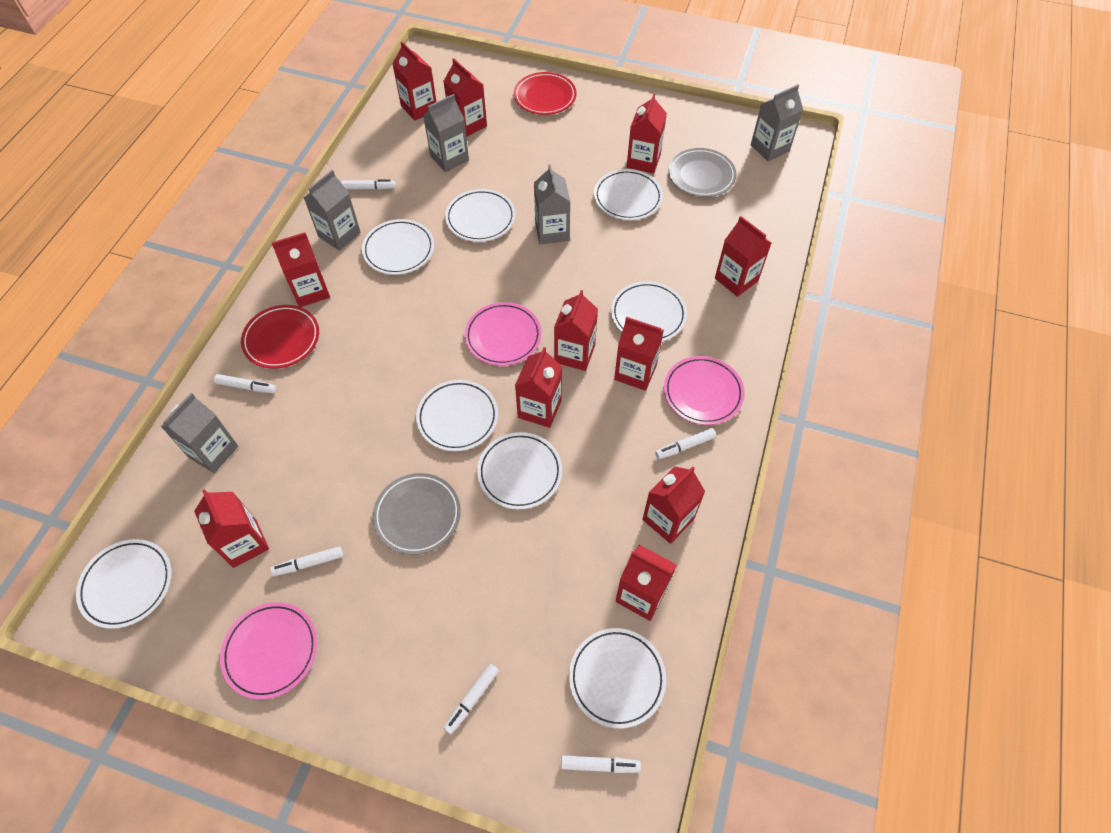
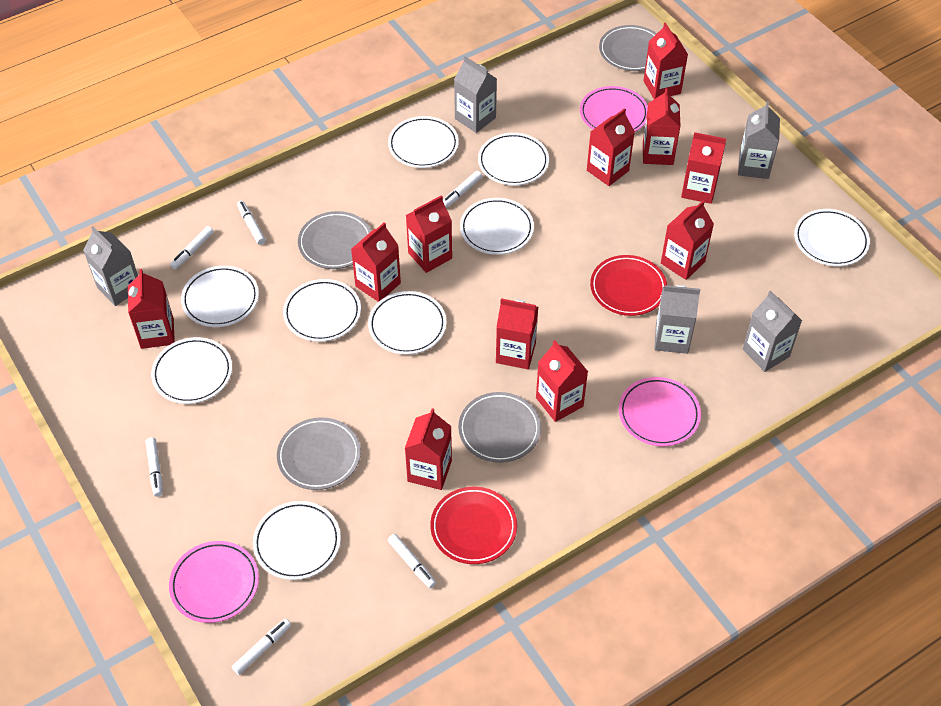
grey plate: 2 -> 4
white plate: 8 -> 9

